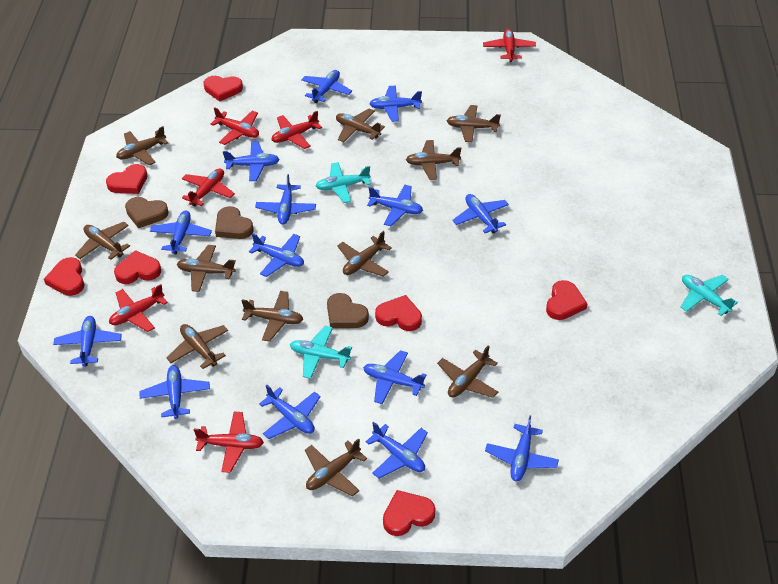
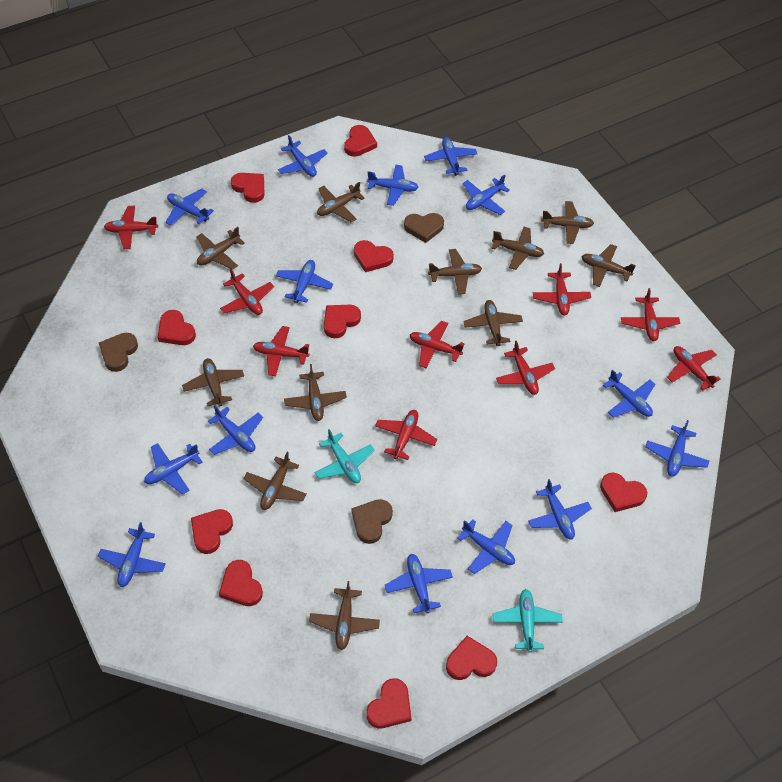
red heart: 7 -> 10
red plane: 6 -> 9
turquoise plane: 3 -> 2

